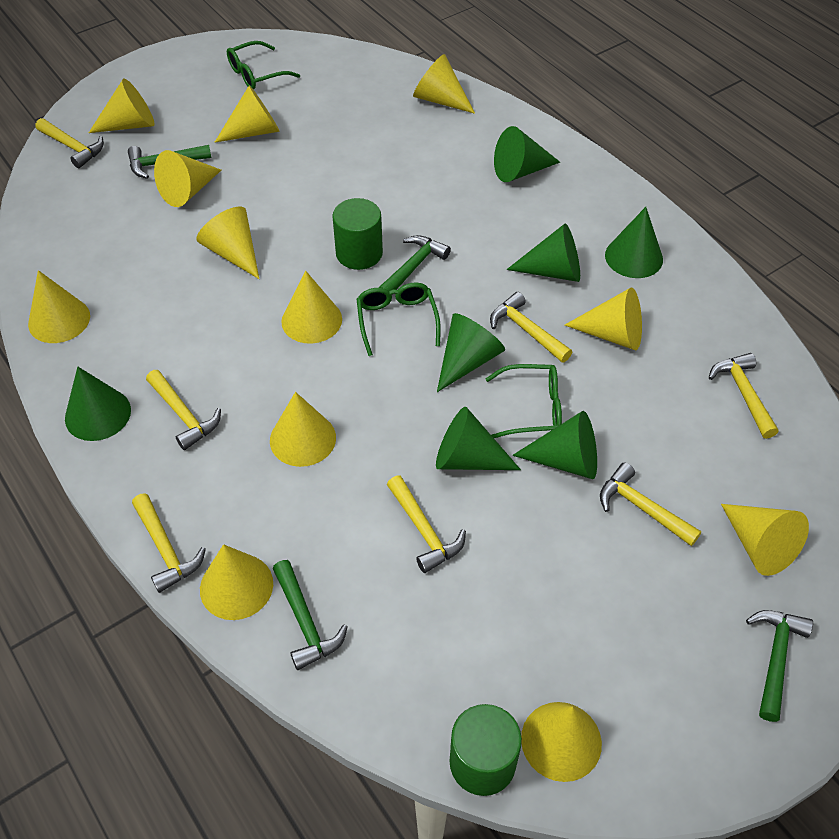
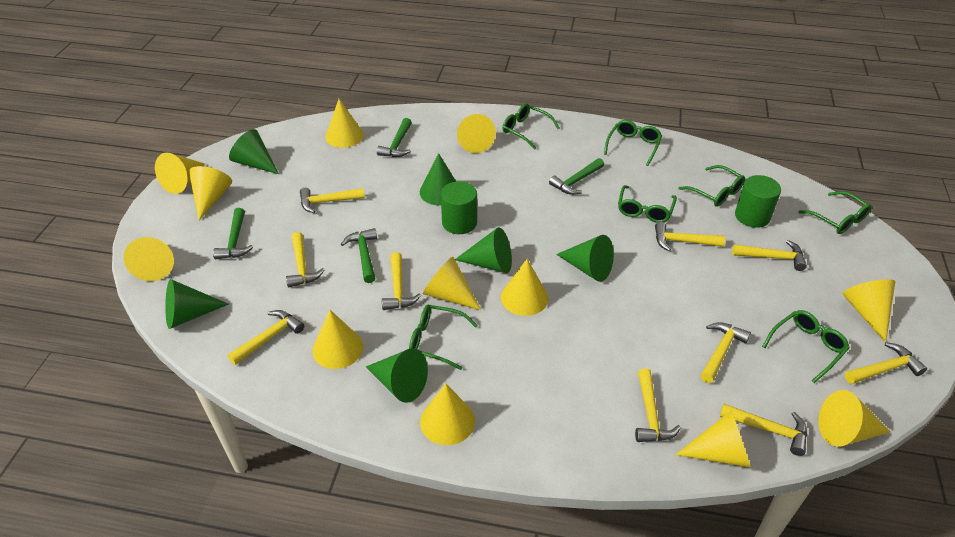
green cone: 7 -> 6
green glasses: 3 -> 7
yellow hammer: 7 -> 10

